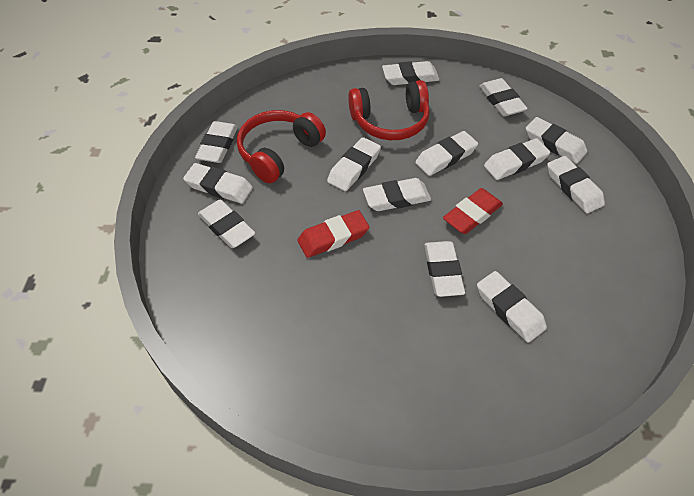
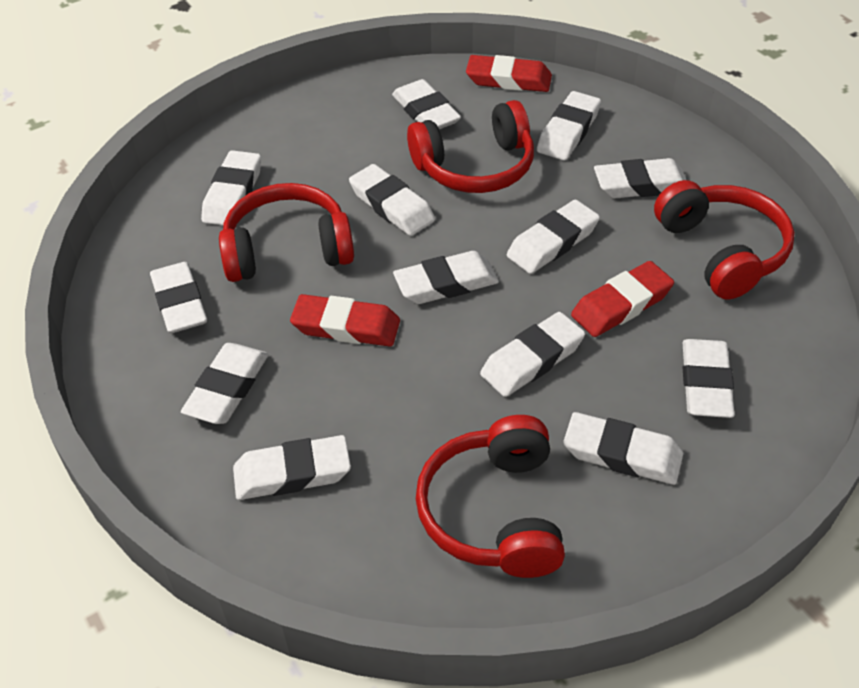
red eraser: 2 -> 3
red headphones: 2 -> 4

